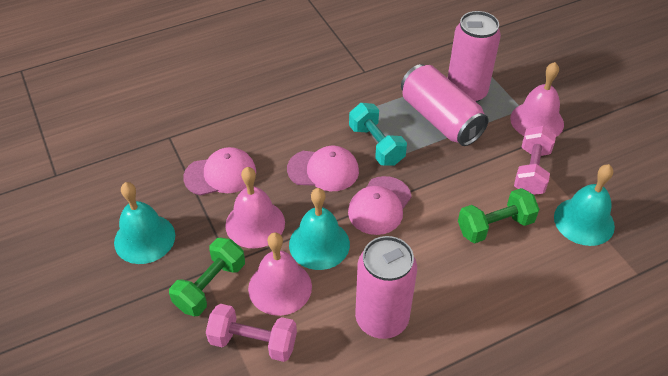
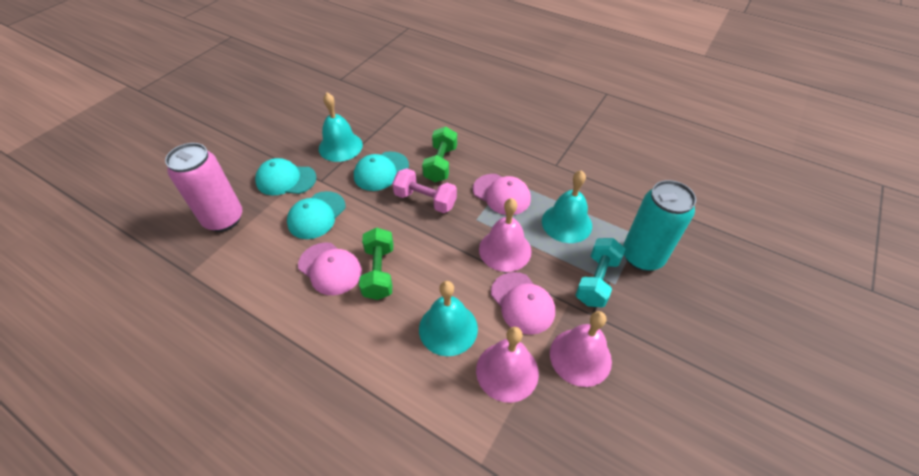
pink can: 3 -> 1
pink dumbbell: 2 -> 1
turquoise can: 0 -> 1
turquoise cap: 0 -> 3

